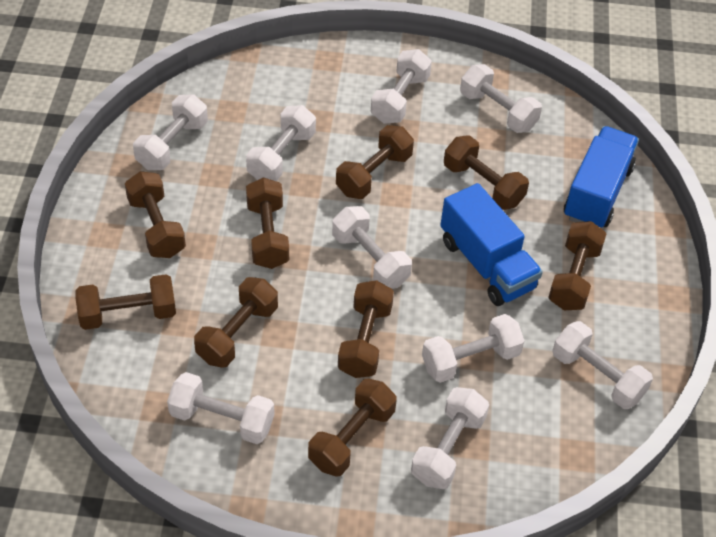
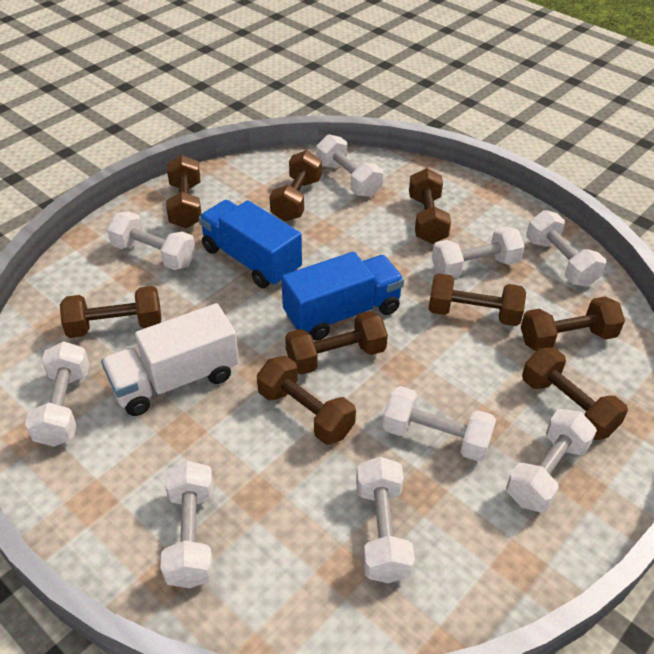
white truck: 0 -> 1

